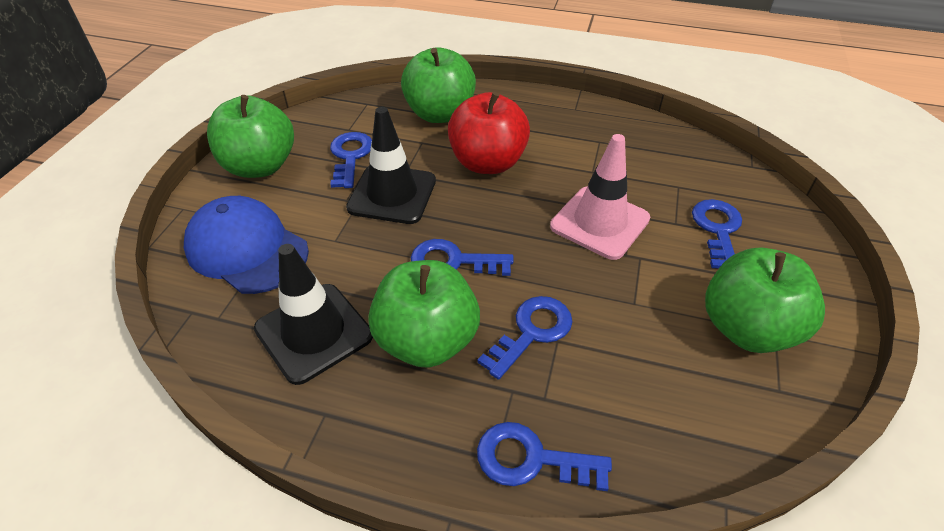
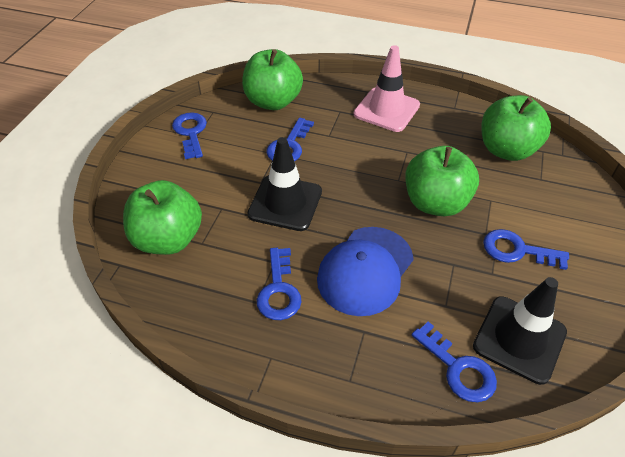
red apple: 1 -> 0

